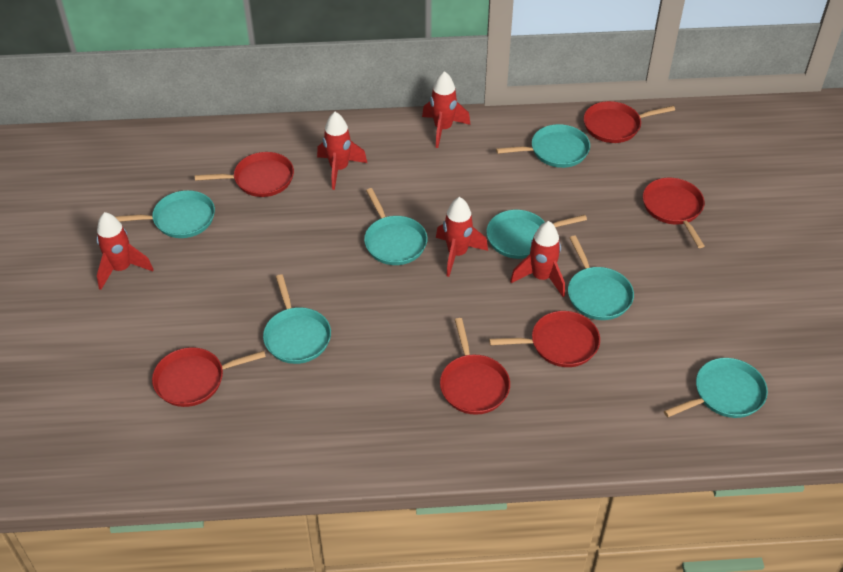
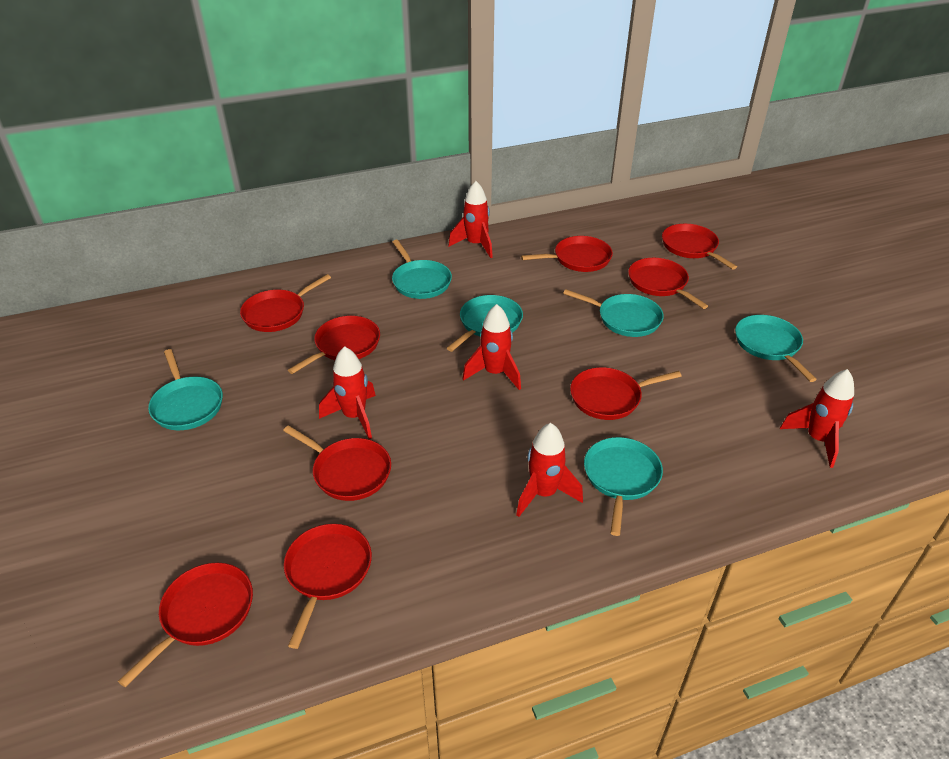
red pan: 6 -> 9
turquoise pan: 7 -> 6

